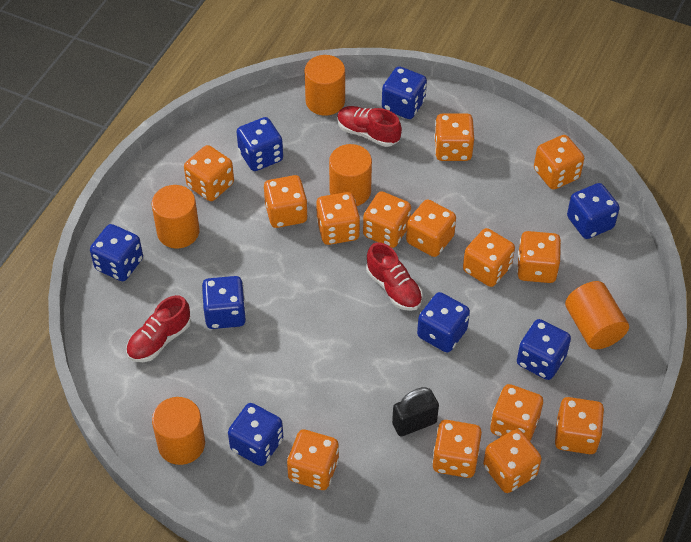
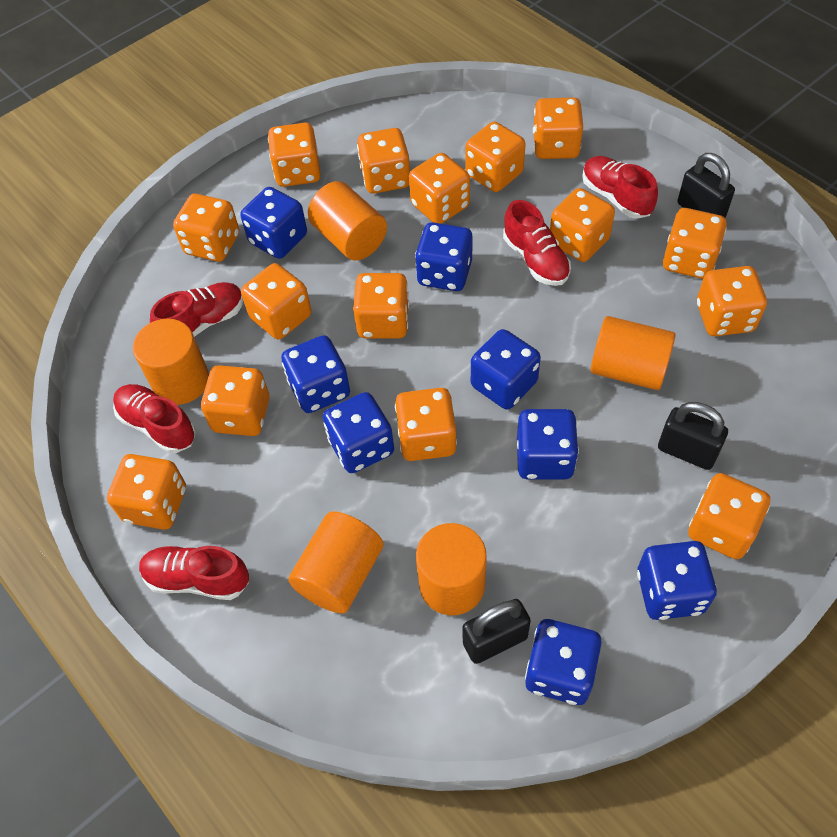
black padlock: 1 -> 3
orange dice: 14 -> 15
red shoe: 3 -> 5

